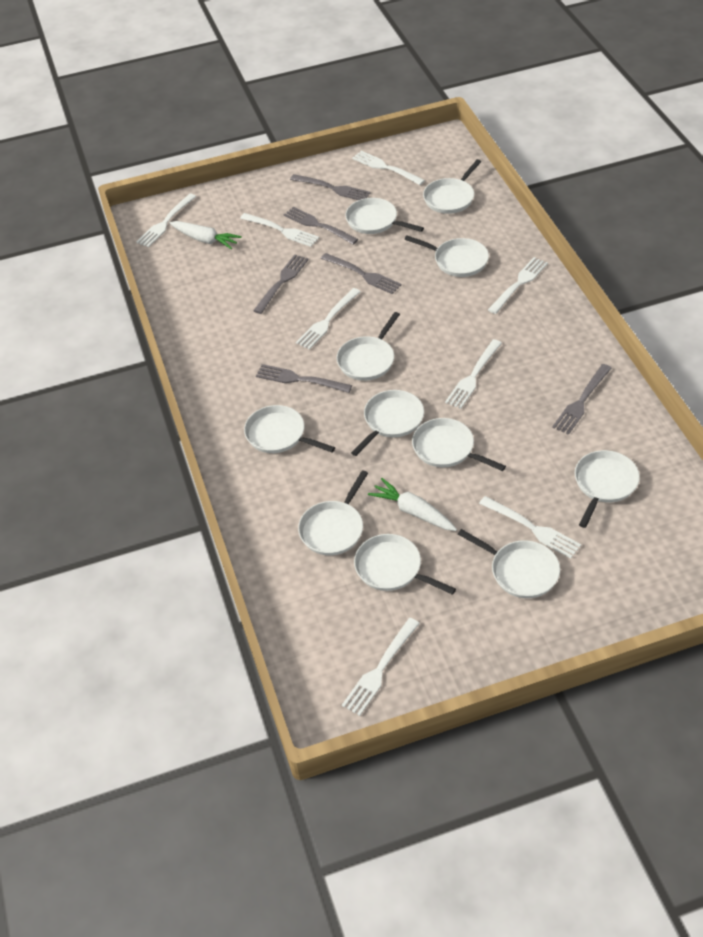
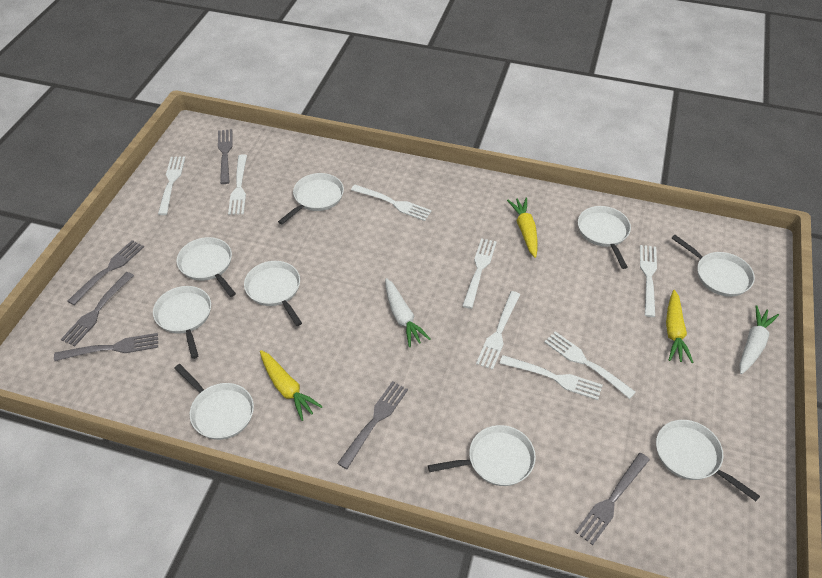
white pan: 11 -> 9
yellow carrot: 0 -> 3

